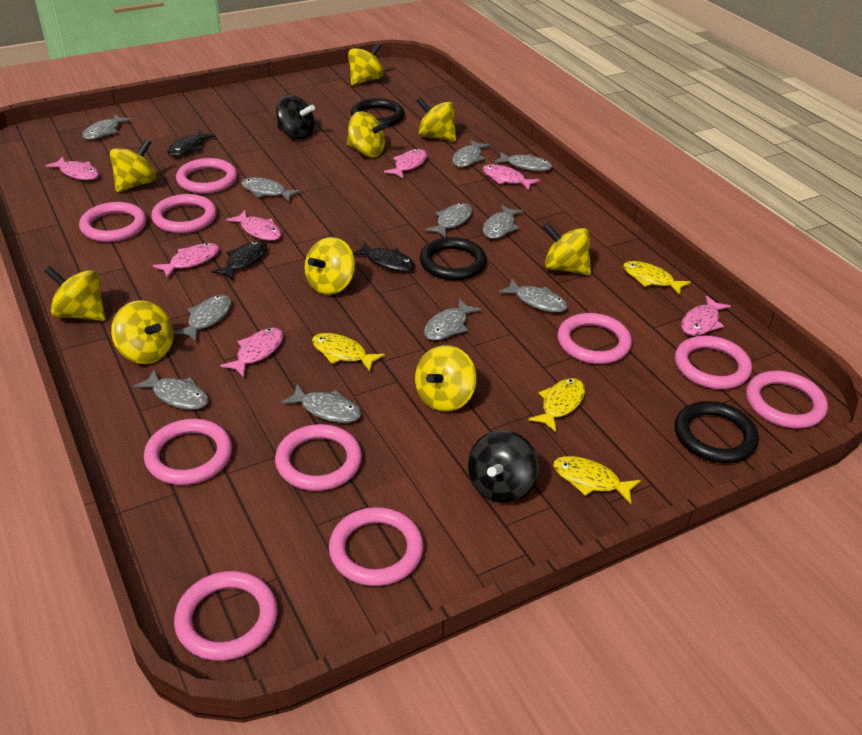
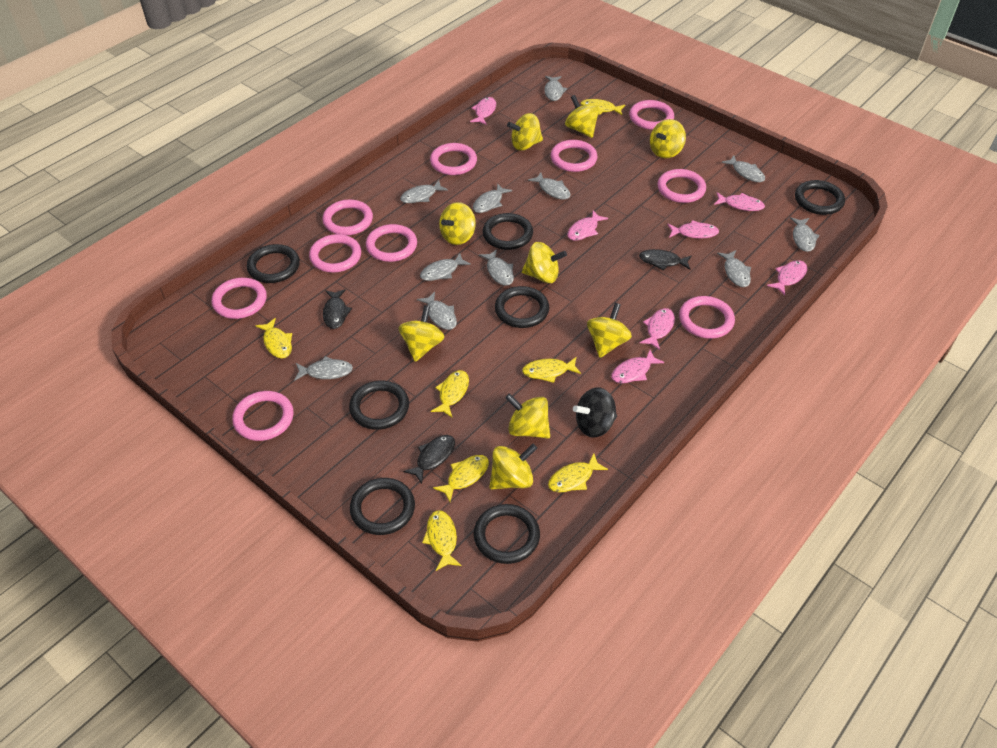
black ring: 3 -> 7
black spinning top: 2 -> 1
yellow fish: 4 -> 7

